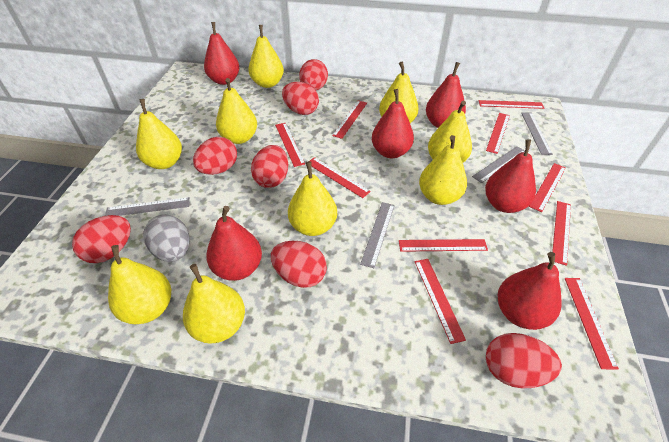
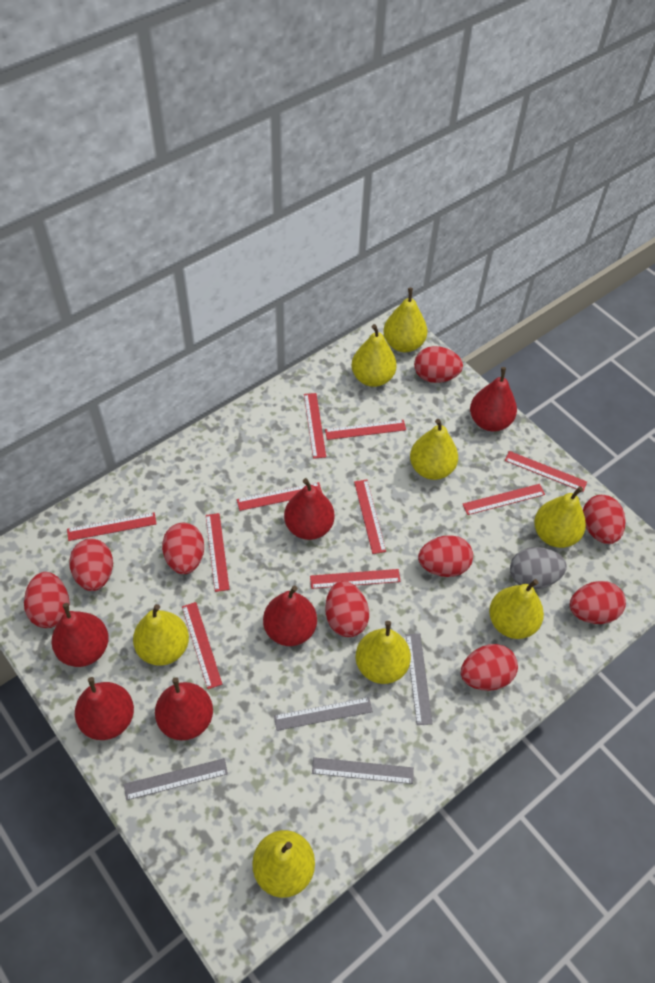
red egg: 7 -> 9
yellow pear: 9 -> 8

